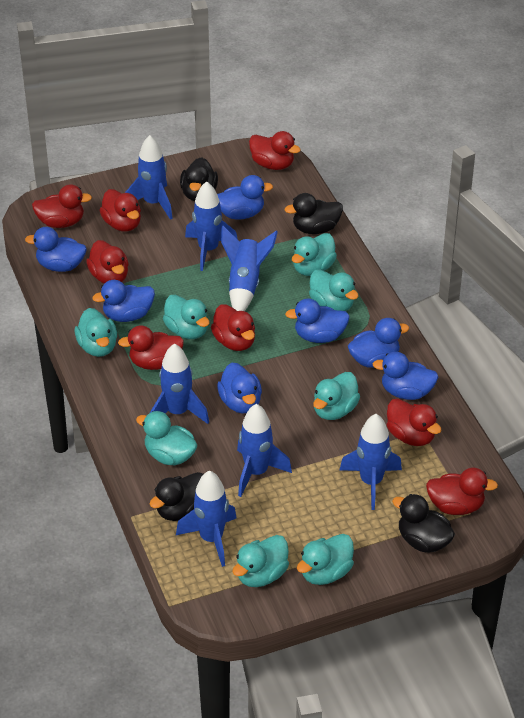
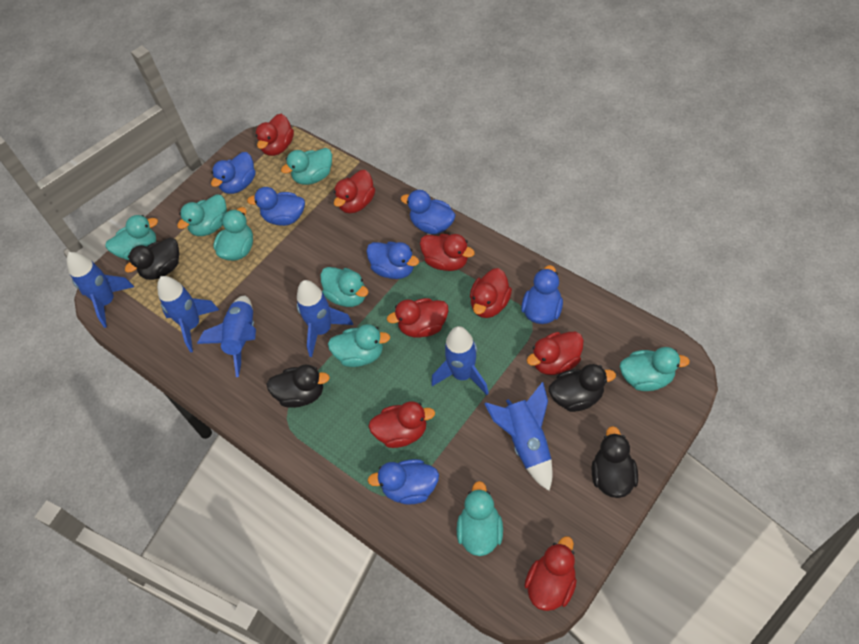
blue duck: 7 -> 6
blue rocket: 7 -> 6

